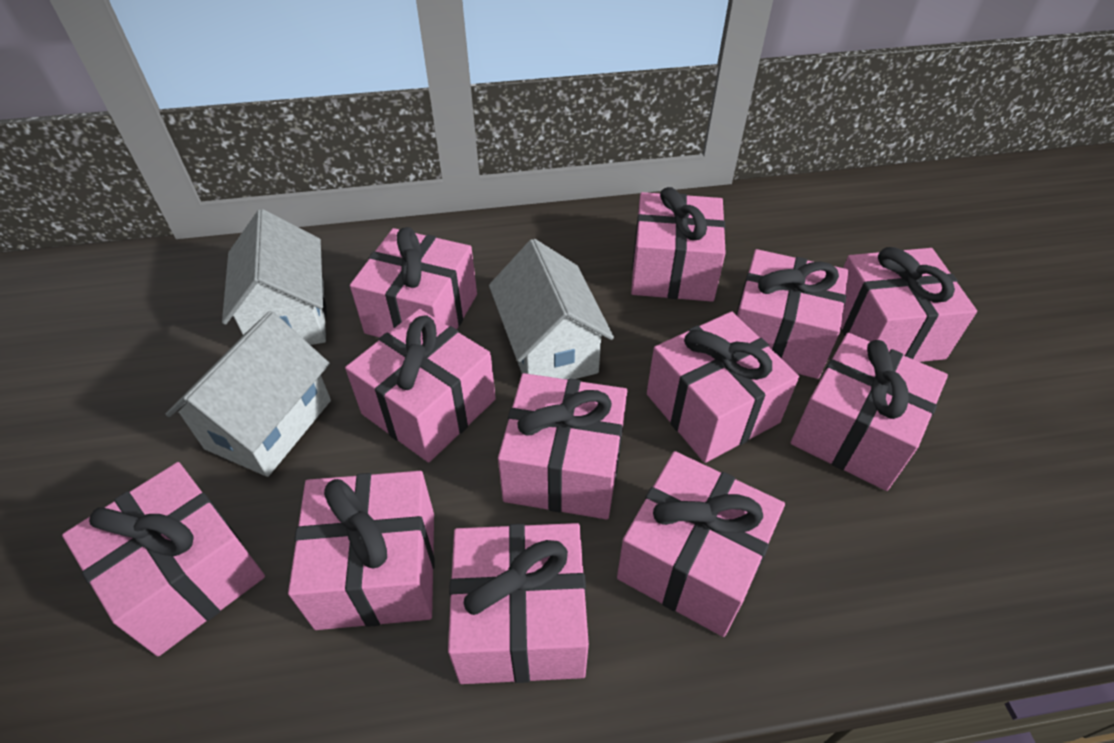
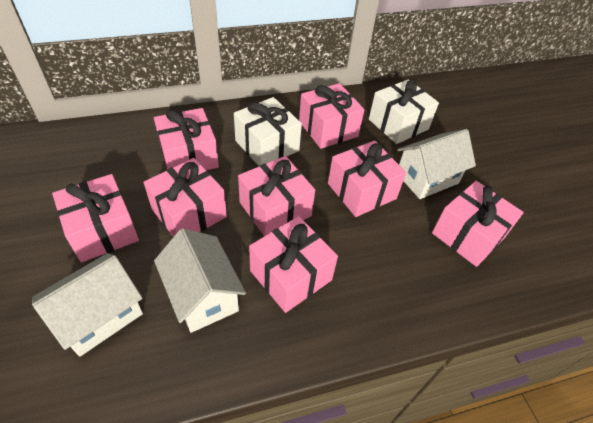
pink gift: 12 -> 8
white gift: 0 -> 2

